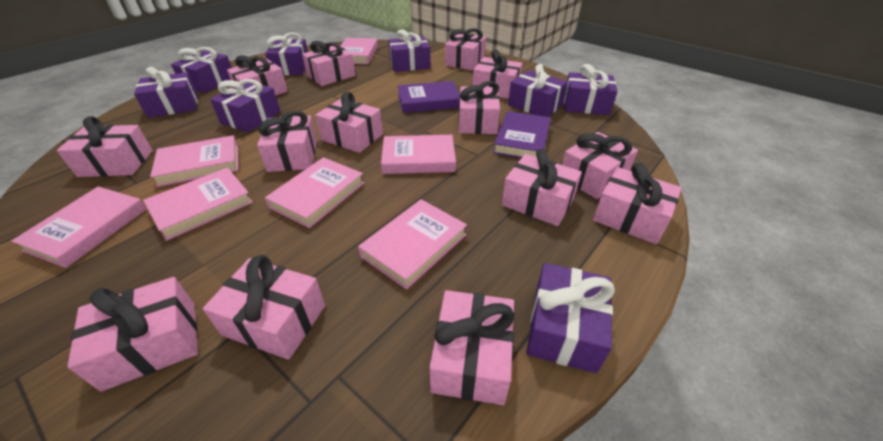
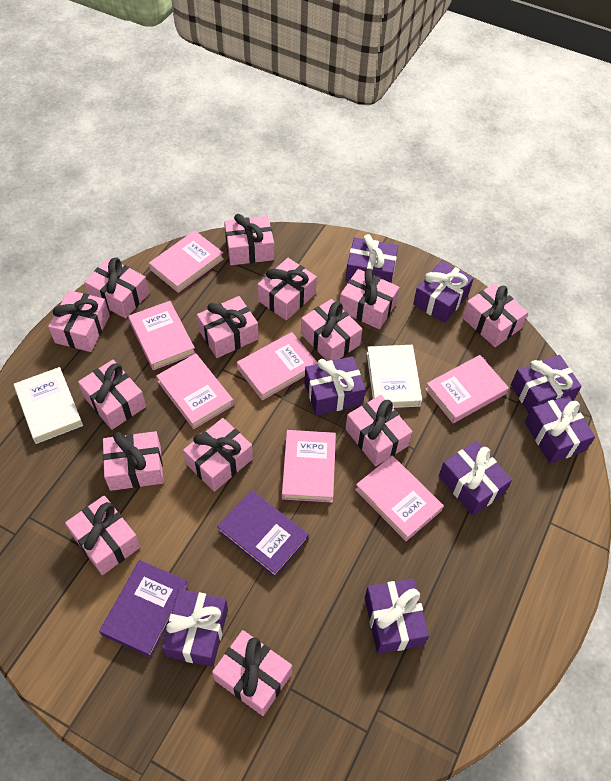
white book: 0 -> 2

